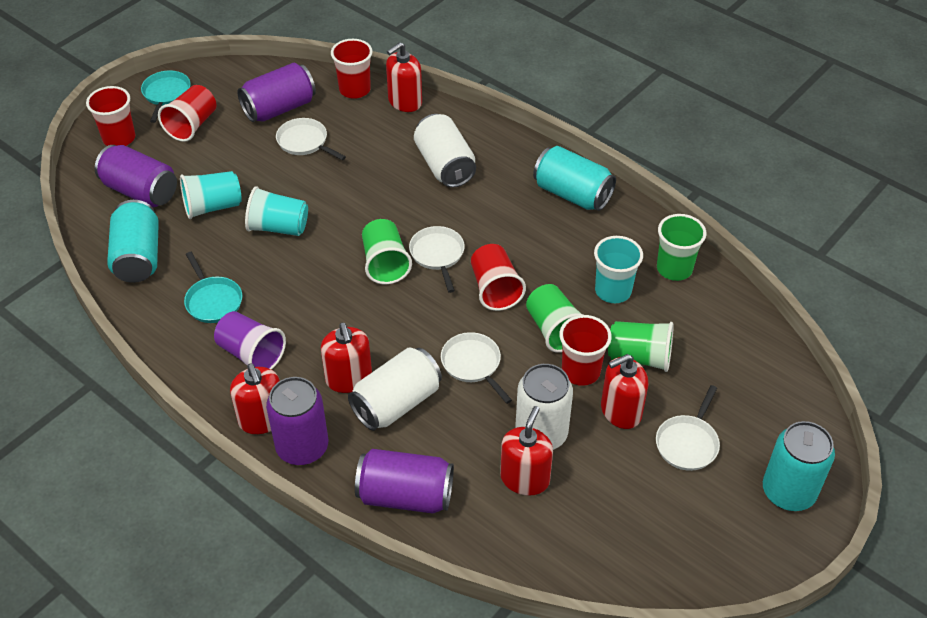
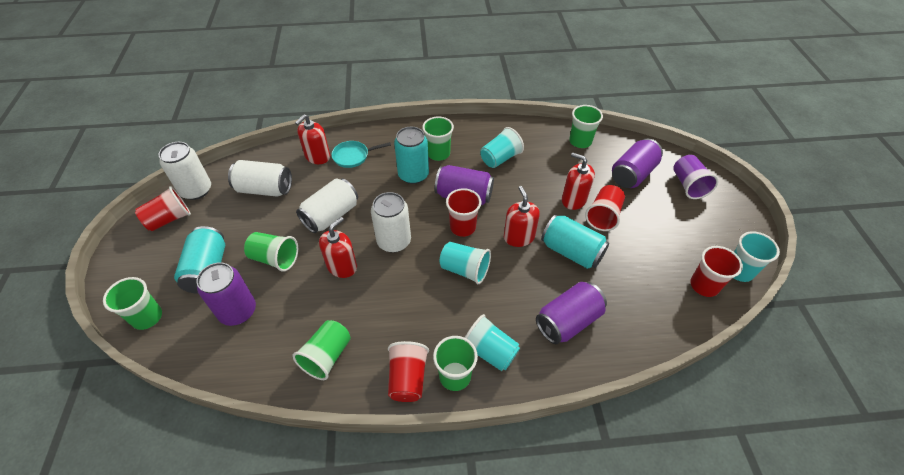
green cup: 4 -> 6
red soap dispenser: 5 -> 4
turquoise cup: 3 -> 4
turquoise pan: 2 -> 1
white can: 3 -> 4
white pan: 4 -> 0

